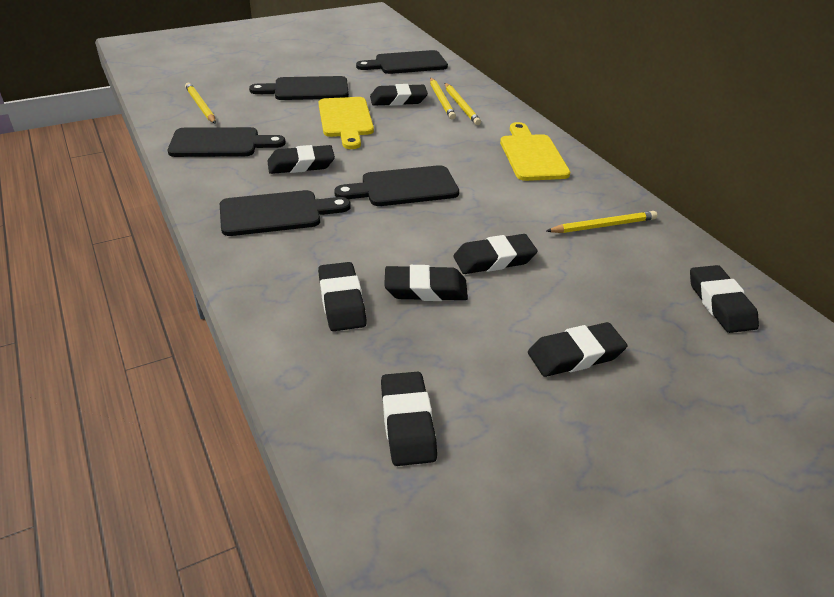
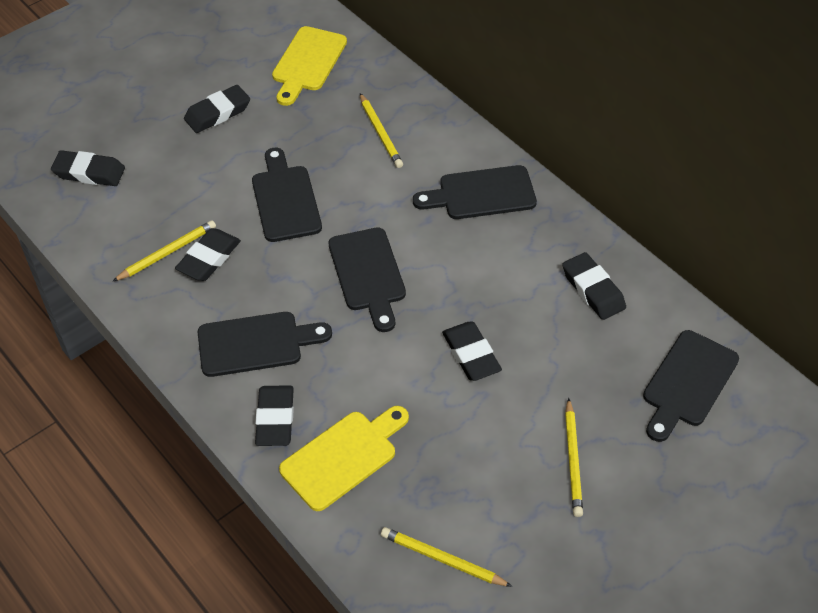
black eraser: 8 -> 6

